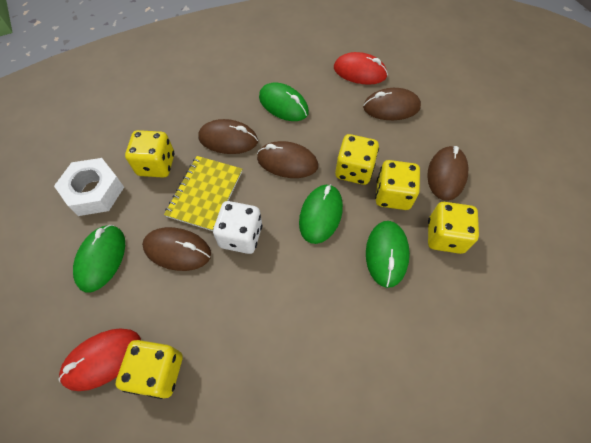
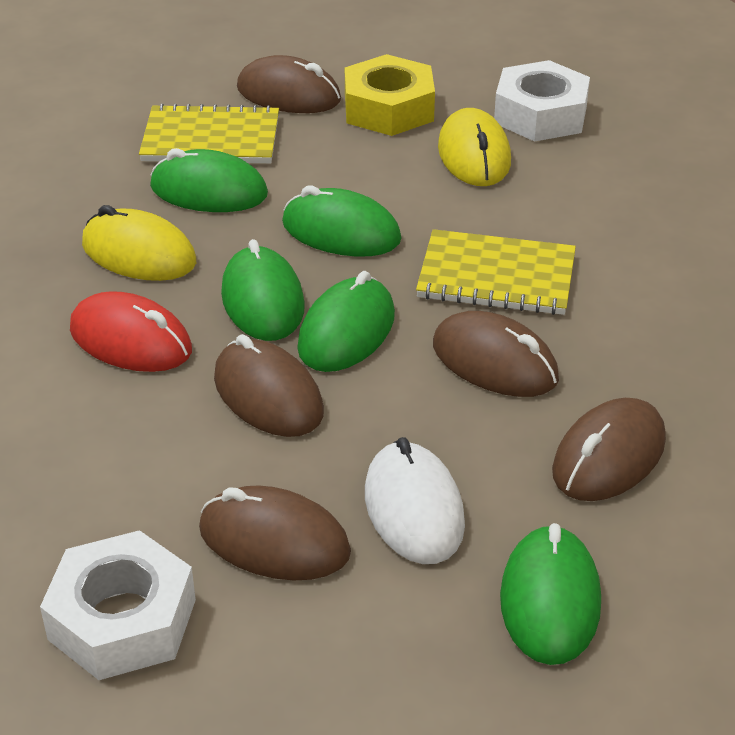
green mouse: 4 -> 5
red mouse: 2 -> 1
white dice: 1 -> 0
white mouse: 0 -> 1
white nut: 1 -> 2
yellow dice: 5 -> 0
yellow mouse: 0 -> 2
yellow notebook: 1 -> 2
yellow nut: 0 -> 1

